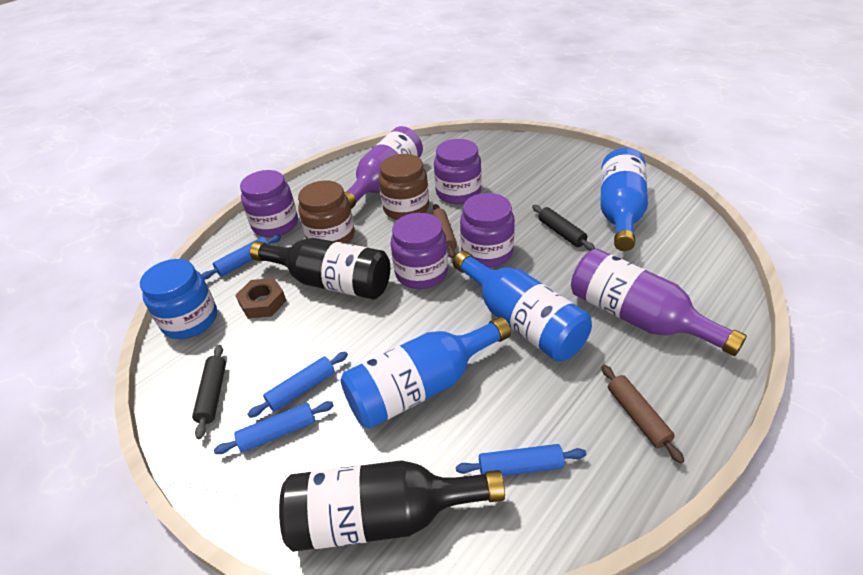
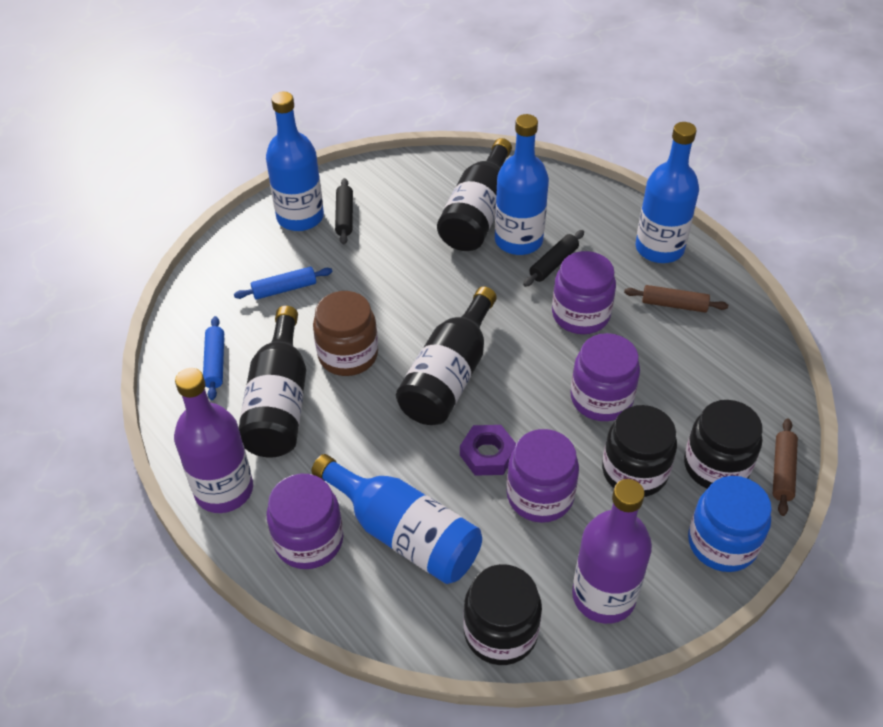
black bottle: 2 -> 3
black jar: 0 -> 3
blue bottle: 3 -> 4
blue rolling pin: 4 -> 2
brown jar: 2 -> 1
brown nut: 1 -> 0
purple nut: 0 -> 1

